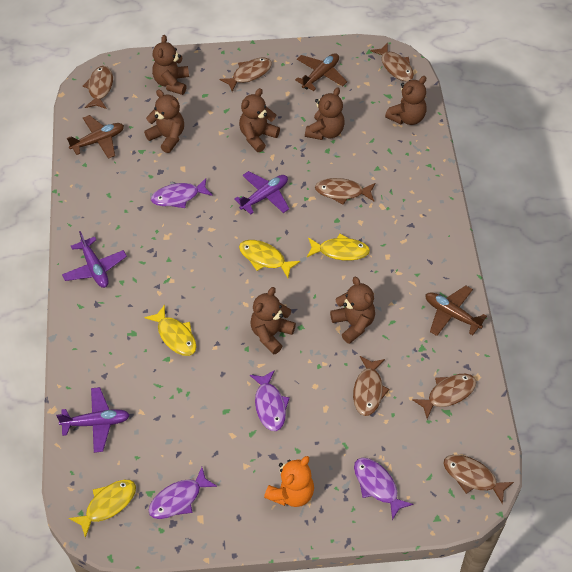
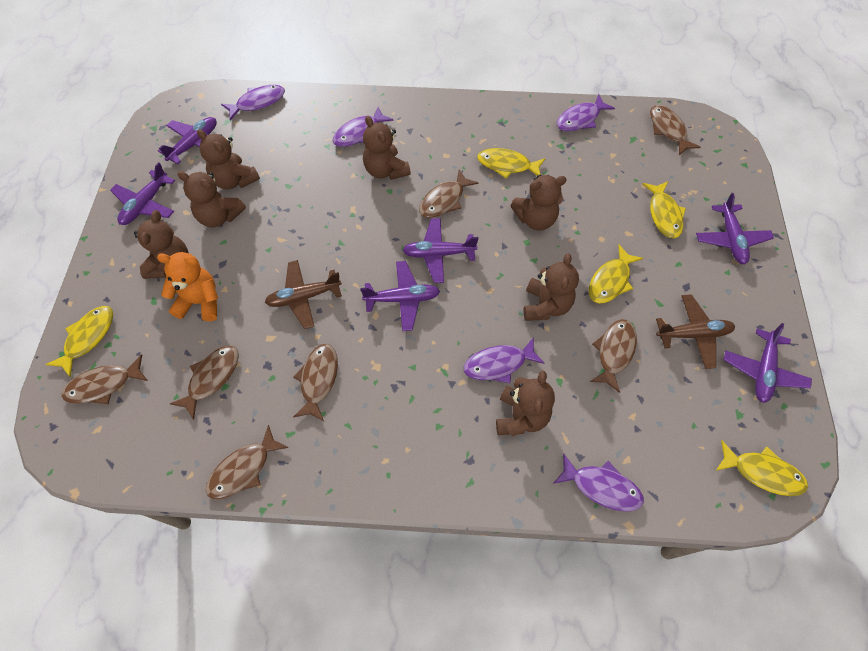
brown plane: 3 -> 2
purple fish: 4 -> 5
purple plane: 3 -> 6
yellow fish: 4 -> 5

